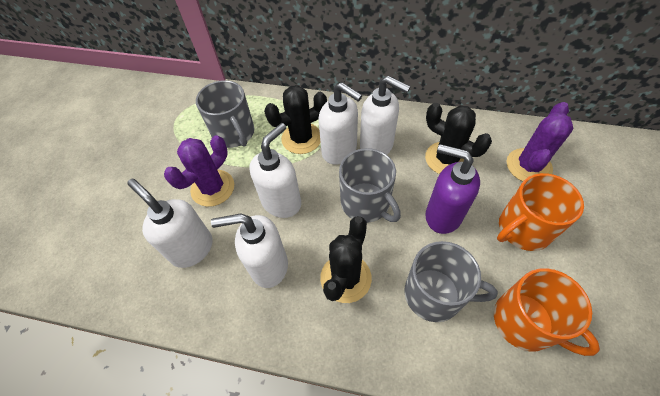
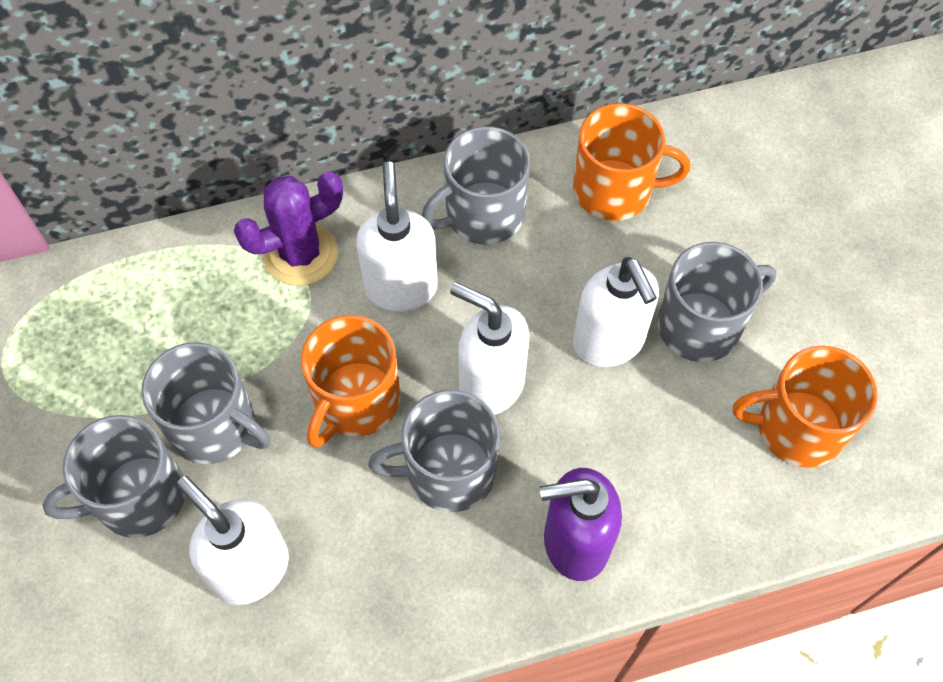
black cactus: 3 -> 0
grey mug: 3 -> 5
orange mug: 2 -> 3
purple cactus: 2 -> 1
white soap dispenser: 5 -> 4

